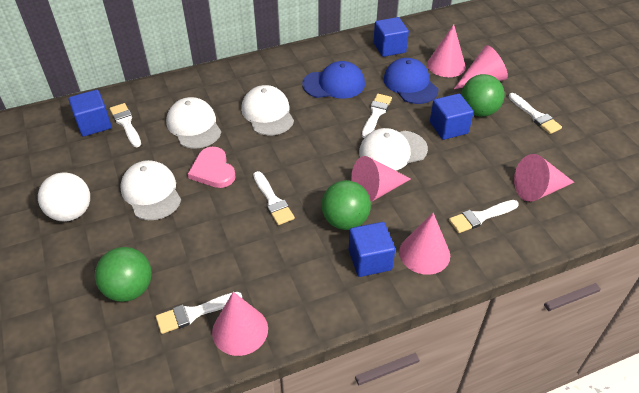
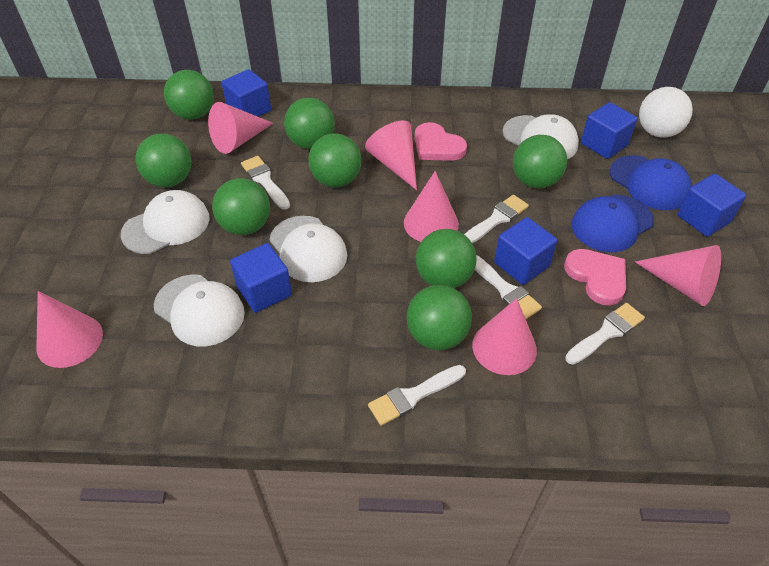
blue cube: 4 -> 5
green ball: 3 -> 8
pink heart: 1 -> 2
white brush: 6 -> 5

